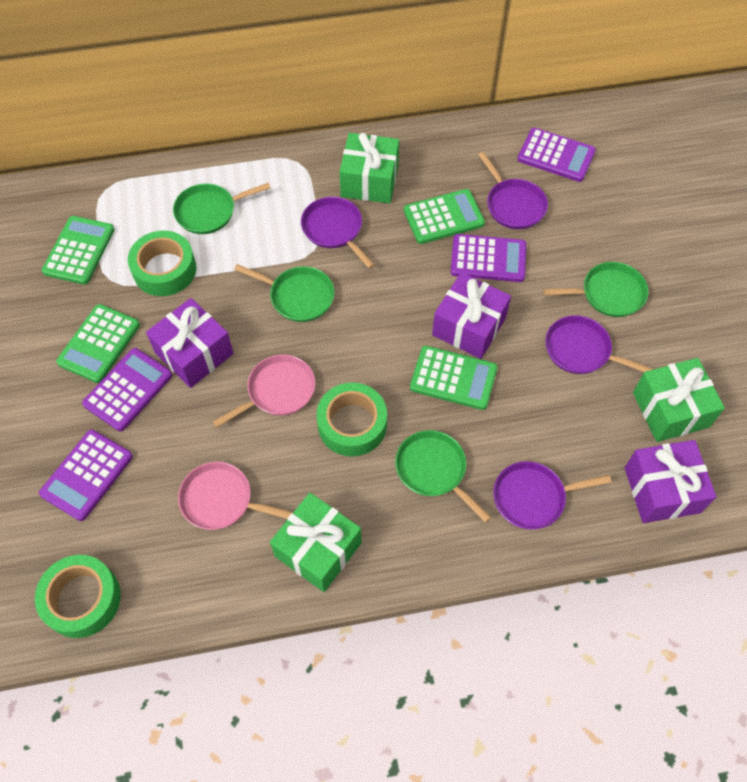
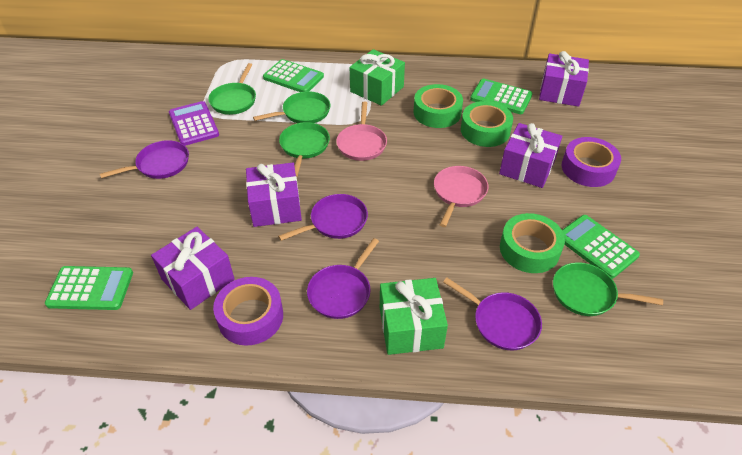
green gift: 3 -> 2
purple calculator: 4 -> 1
purple gift: 3 -> 4
purple tape: 0 -> 2

